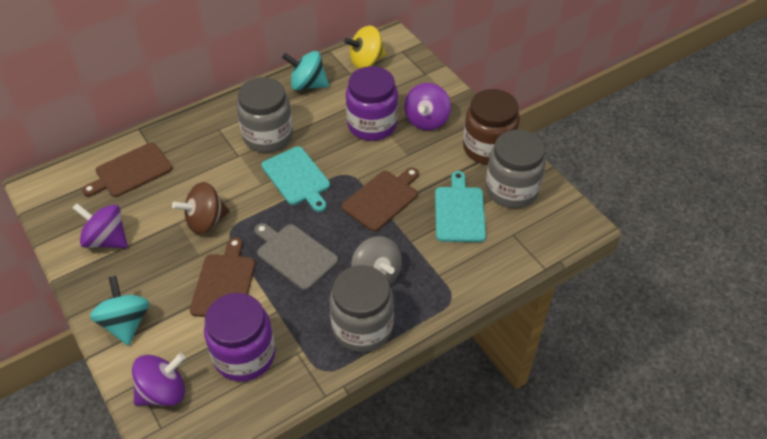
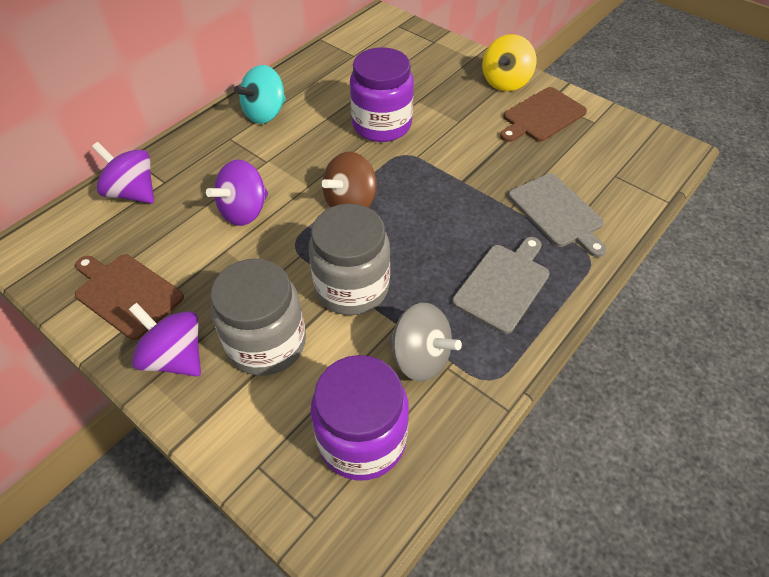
brown cutting board: 3 -> 2
brown jar: 1 -> 0
grey cutting board: 1 -> 2
grey jar: 3 -> 2
turquoise cutting board: 2 -> 0
turquoise spinning top: 2 -> 1

